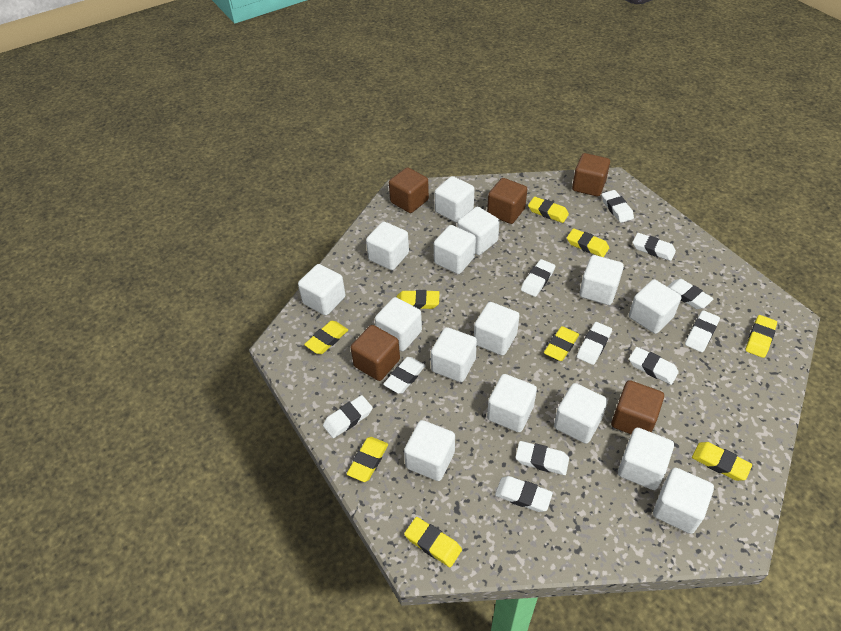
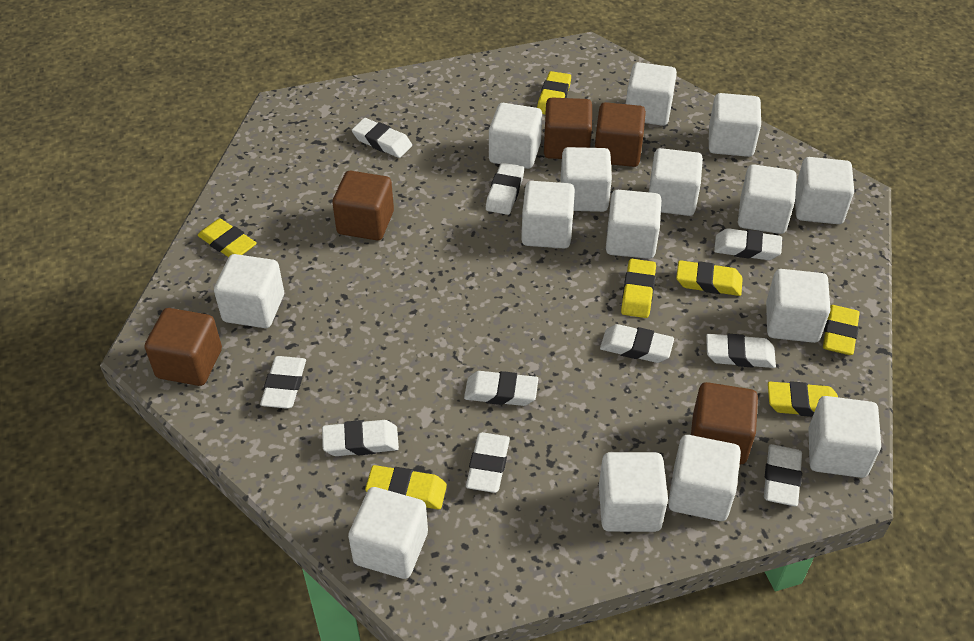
white eraser: 11 -> 10
yellow eraser: 9 -> 7

